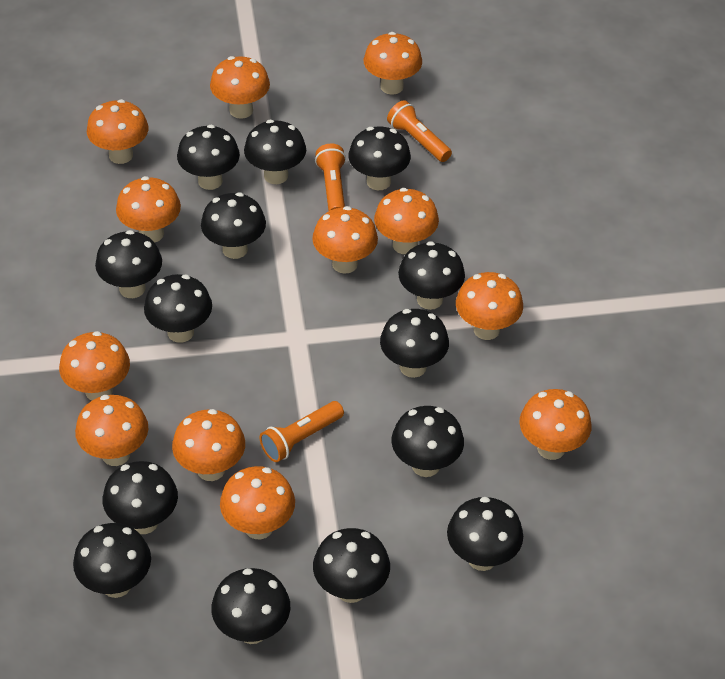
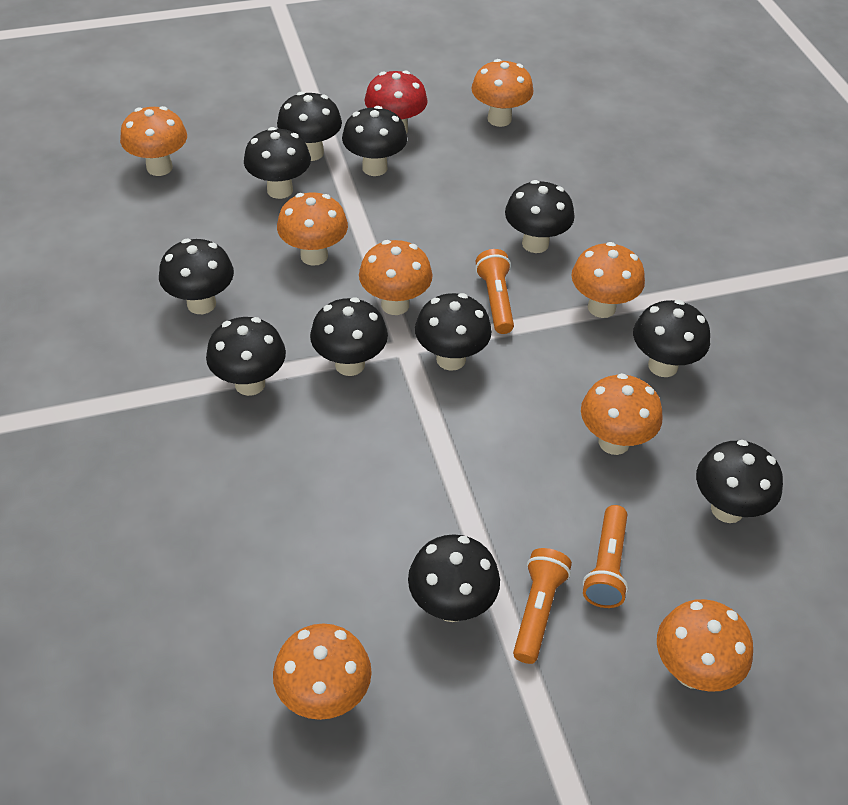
black mushroom: 14 -> 11
orange mushroom: 12 -> 8
red mushroom: 0 -> 1

